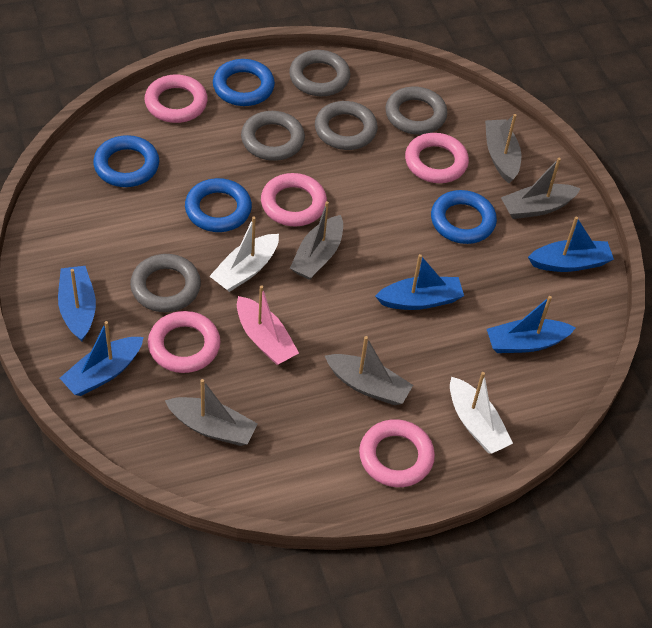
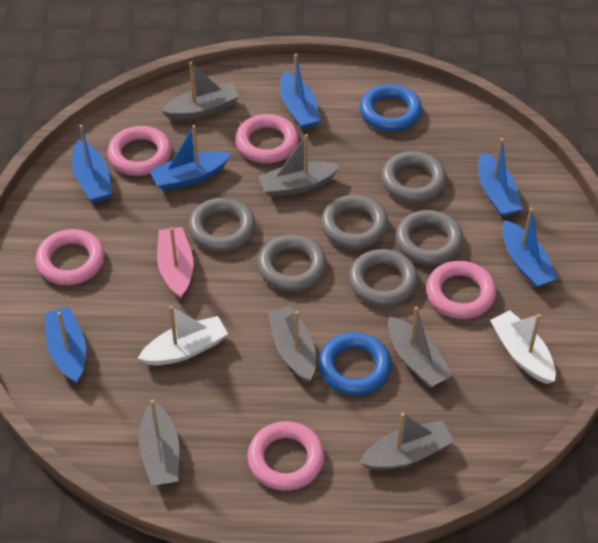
blue boat: 5 -> 6
blue ring: 4 -> 2
grey boat: 5 -> 6
grey ring: 5 -> 6

